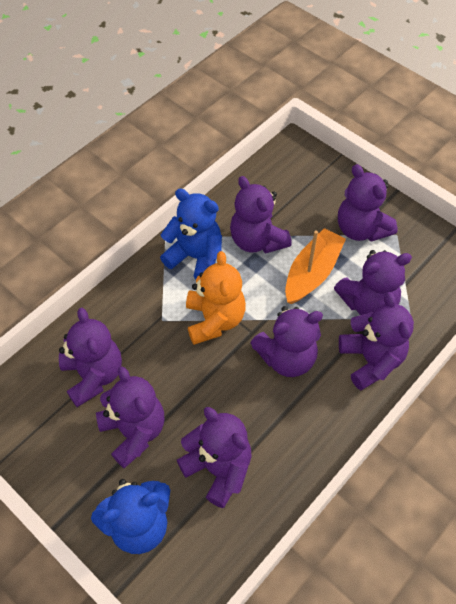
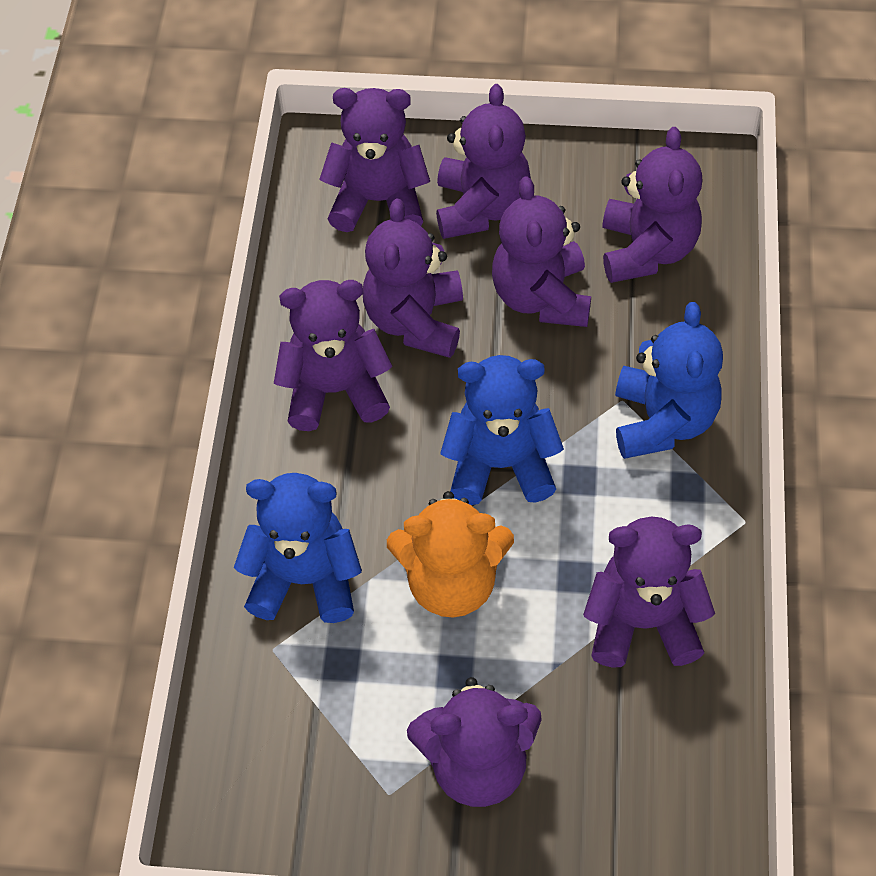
blue teddy bear: 2 -> 3
orange boat: 1 -> 0

